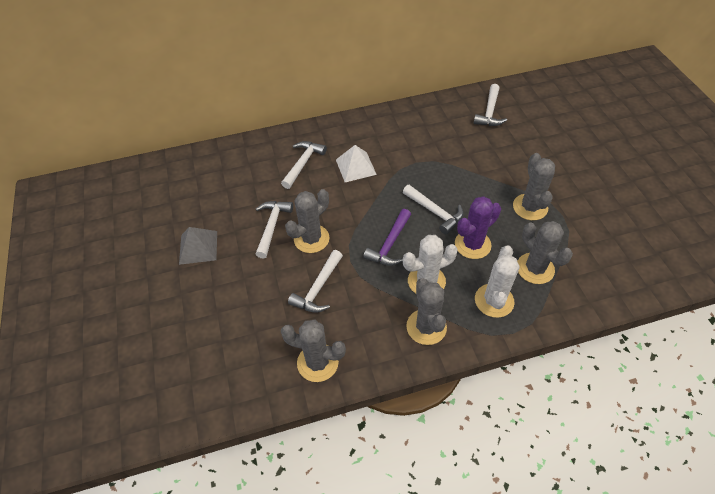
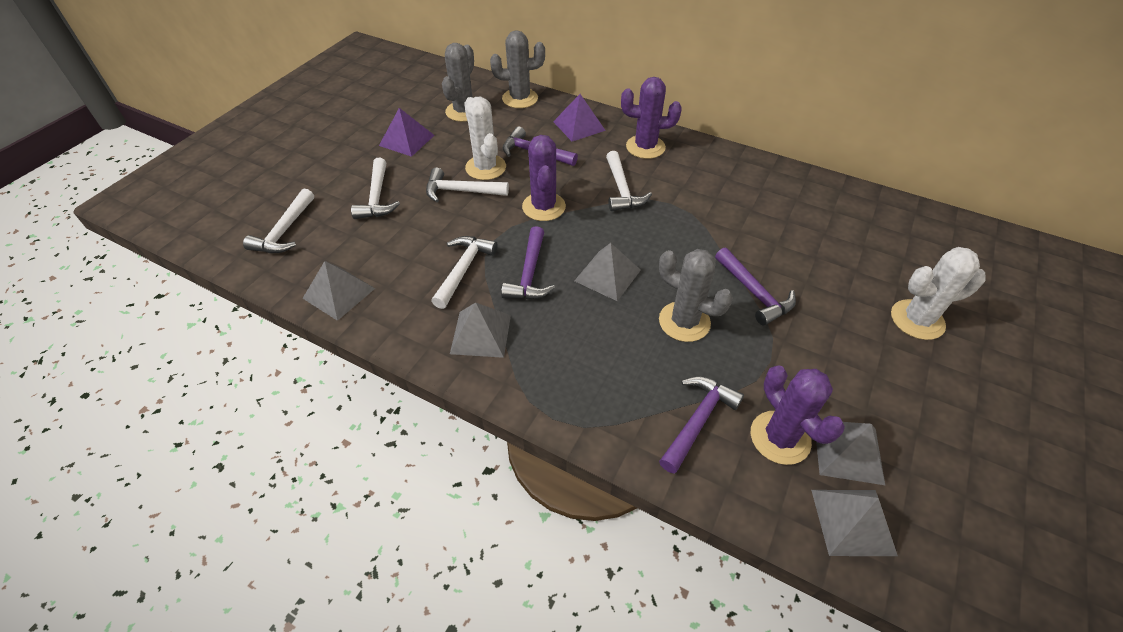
grey cactus: 5 -> 3
grey pyramid: 1 -> 5
purple cactus: 1 -> 3
purple hammer: 1 -> 4
purple pyramid: 0 -> 2
white pyramid: 1 -> 0

